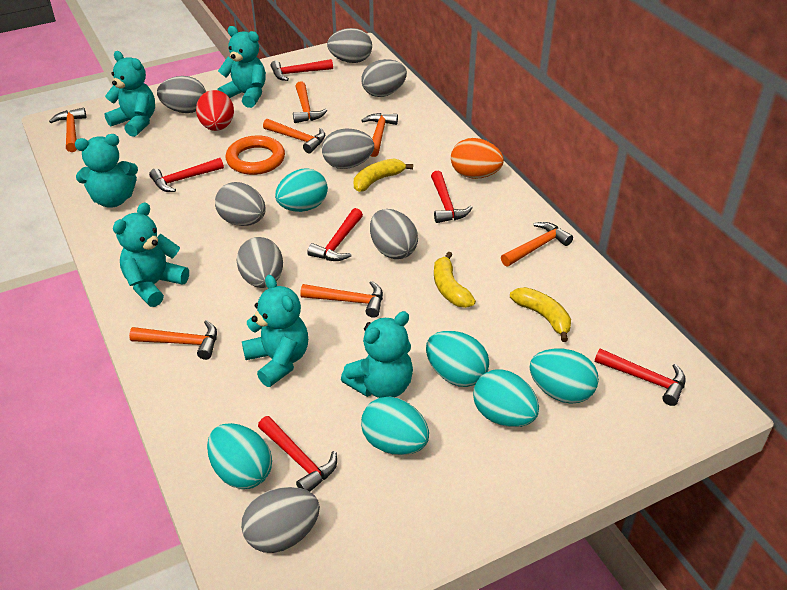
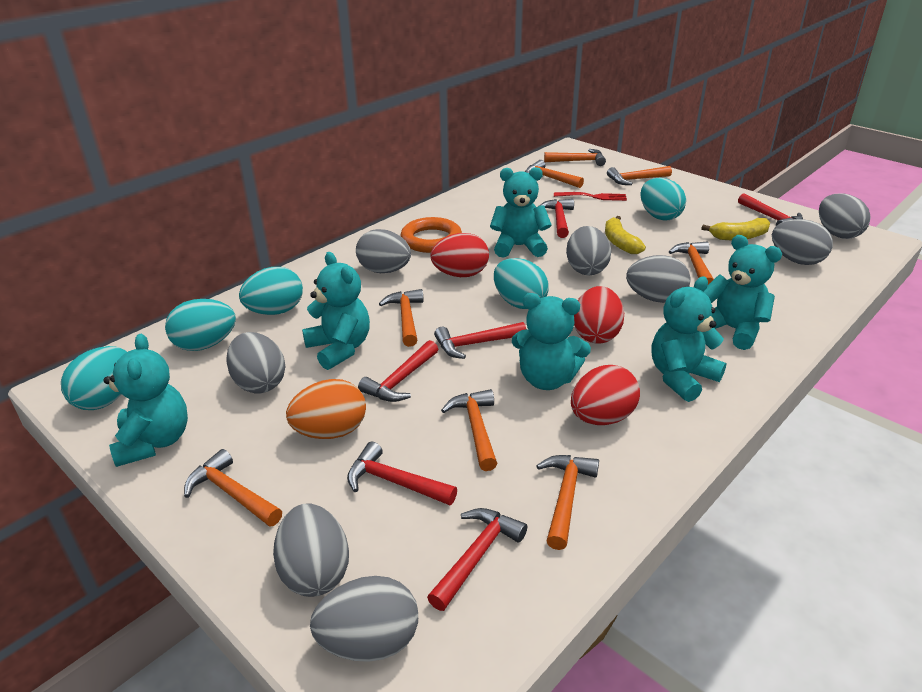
orange hammer: 7 -> 8
red egg: 1 -> 3
red fork: 0 -> 1
turquoise egg: 6 -> 5
yellow banana: 3 -> 2

